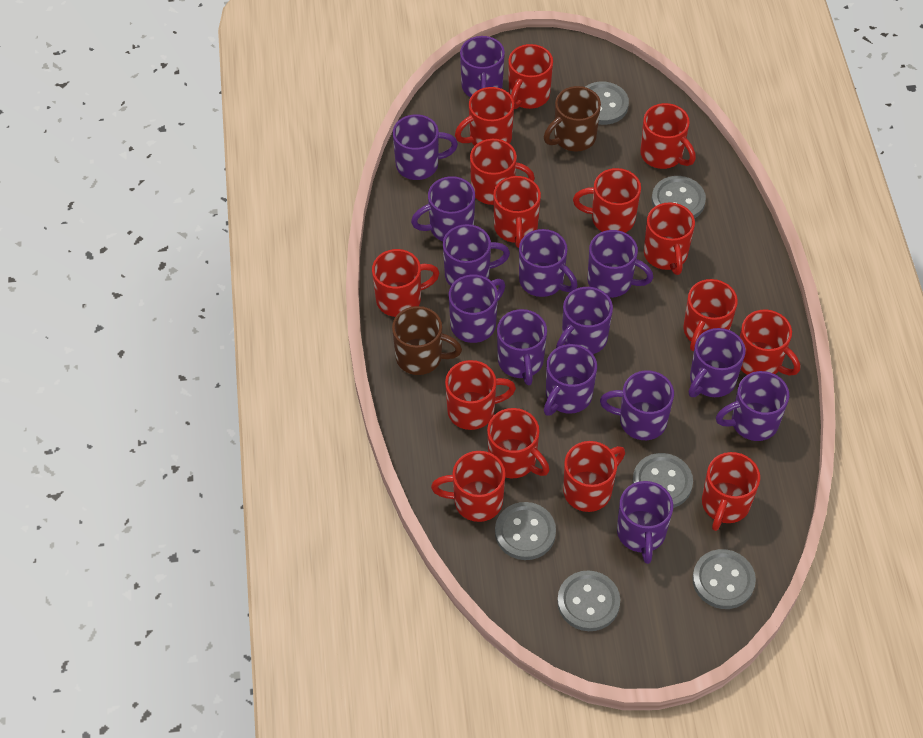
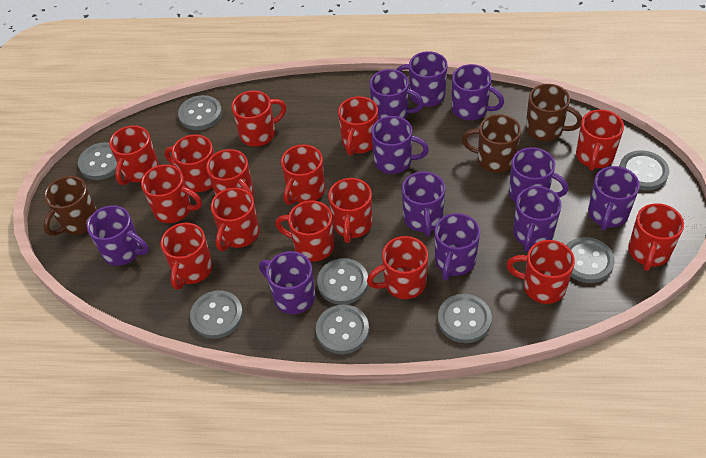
brown mug: 2 -> 3
grey button: 6 -> 8
purple mug: 14 -> 11

